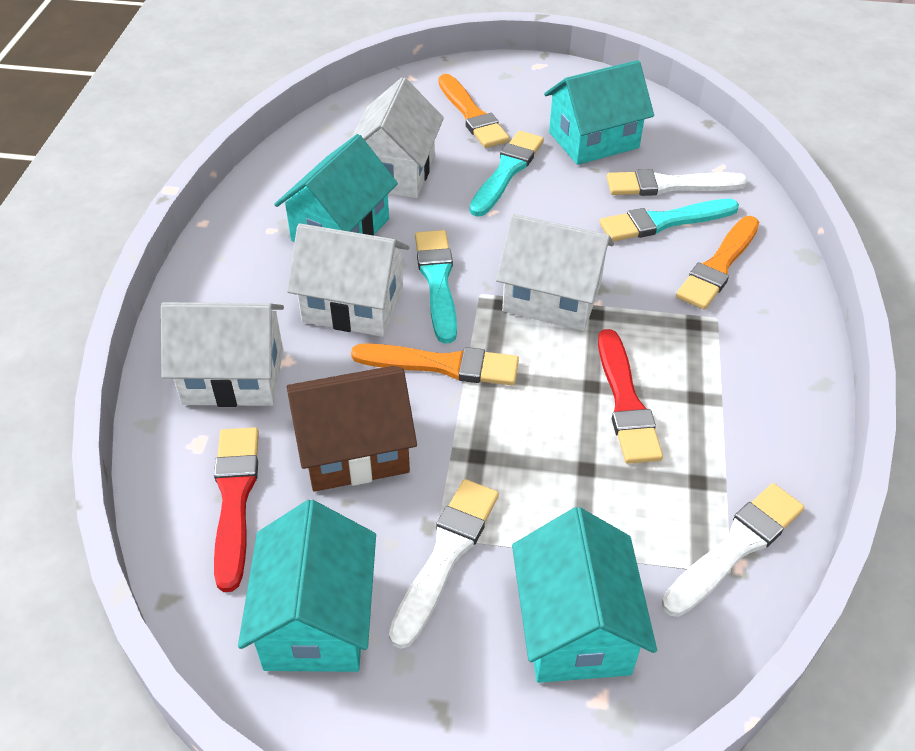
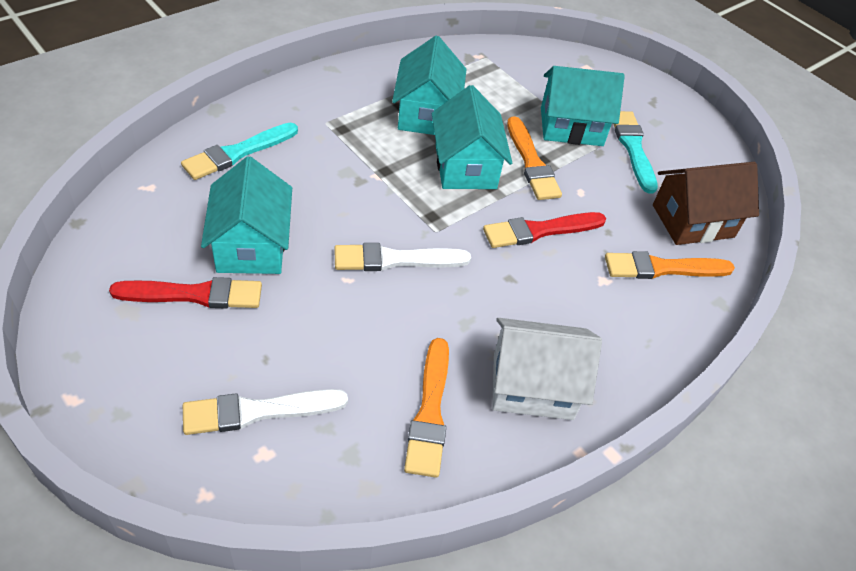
turquoise brush: 3 -> 2
white brush: 3 -> 2
white house: 4 -> 1

